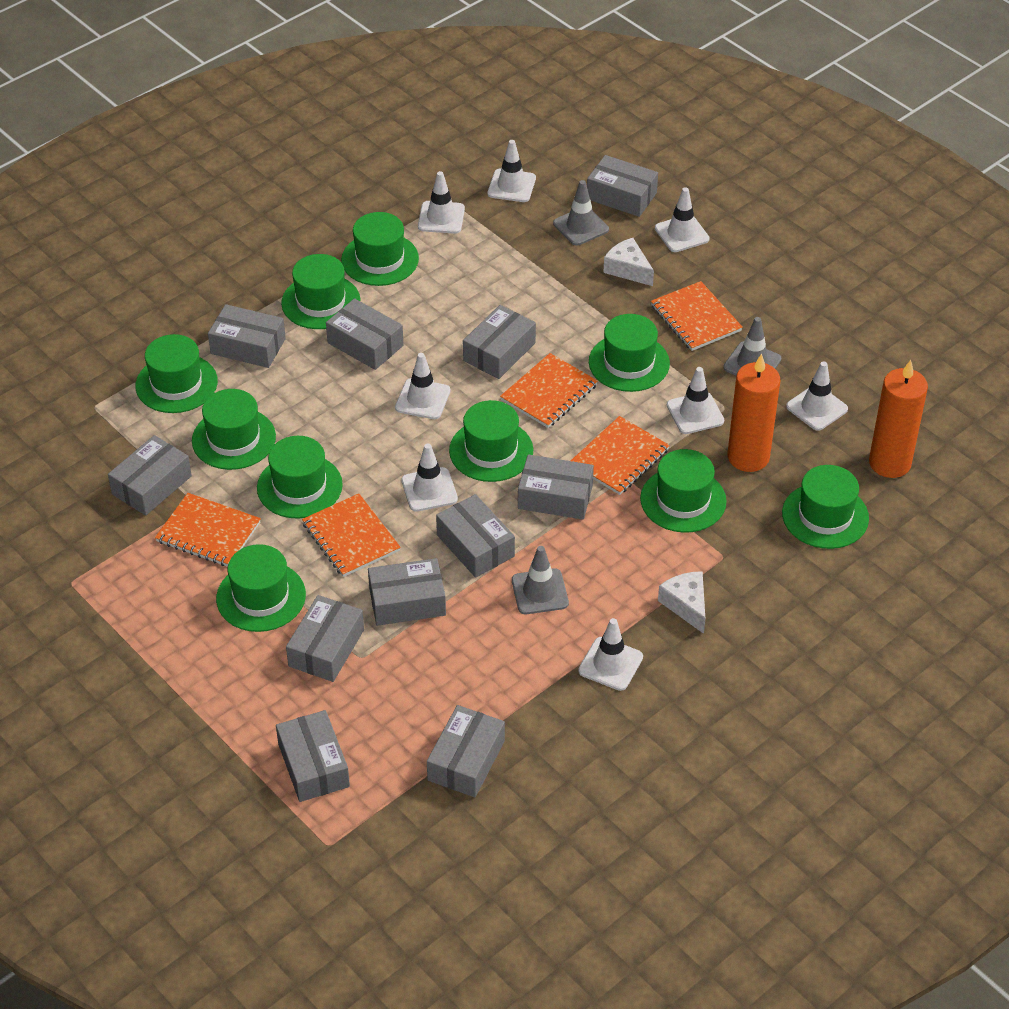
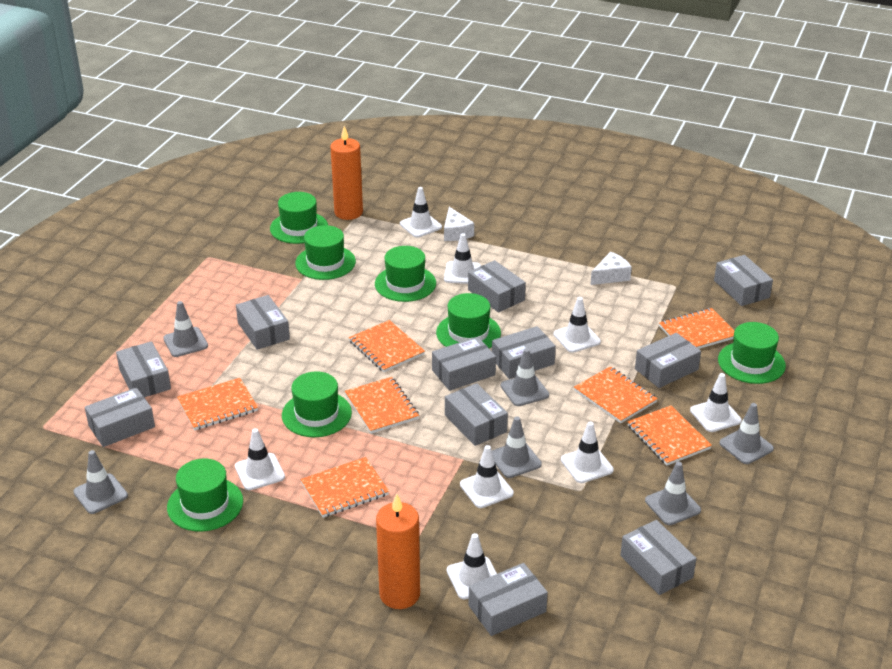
green hat: 10 -> 7
grey traffic cone: 3 -> 6
orange notebook: 5 -> 7

